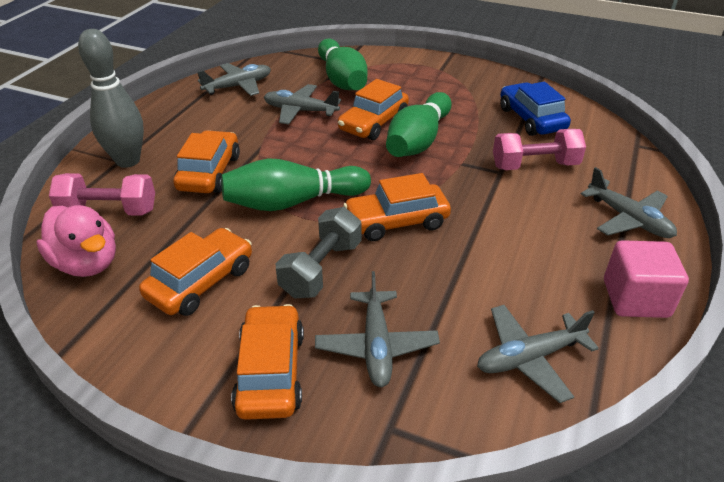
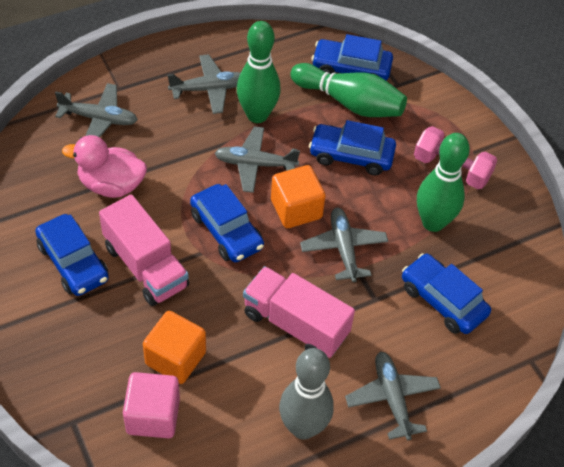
blue car: 1 -> 5
grey dumbbell: 1 -> 0
orange car: 5 -> 0
orange cube: 0 -> 2
pink dumbbell: 2 -> 1
pink truck: 0 -> 2

